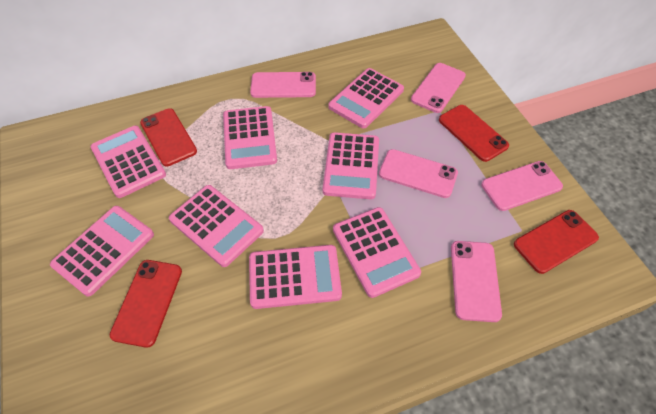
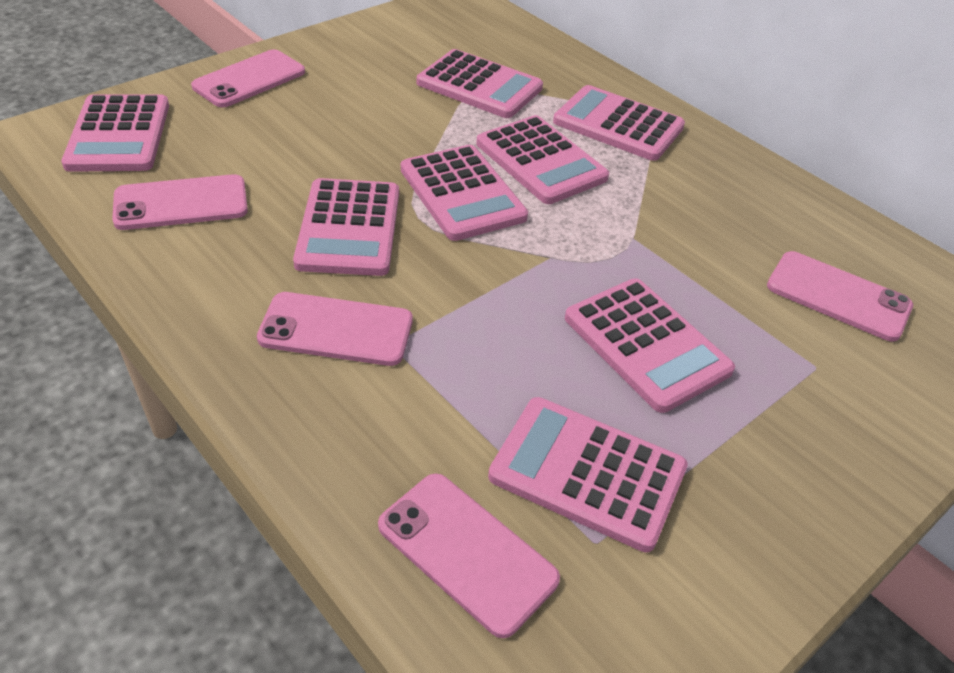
red phone: 4 -> 0

